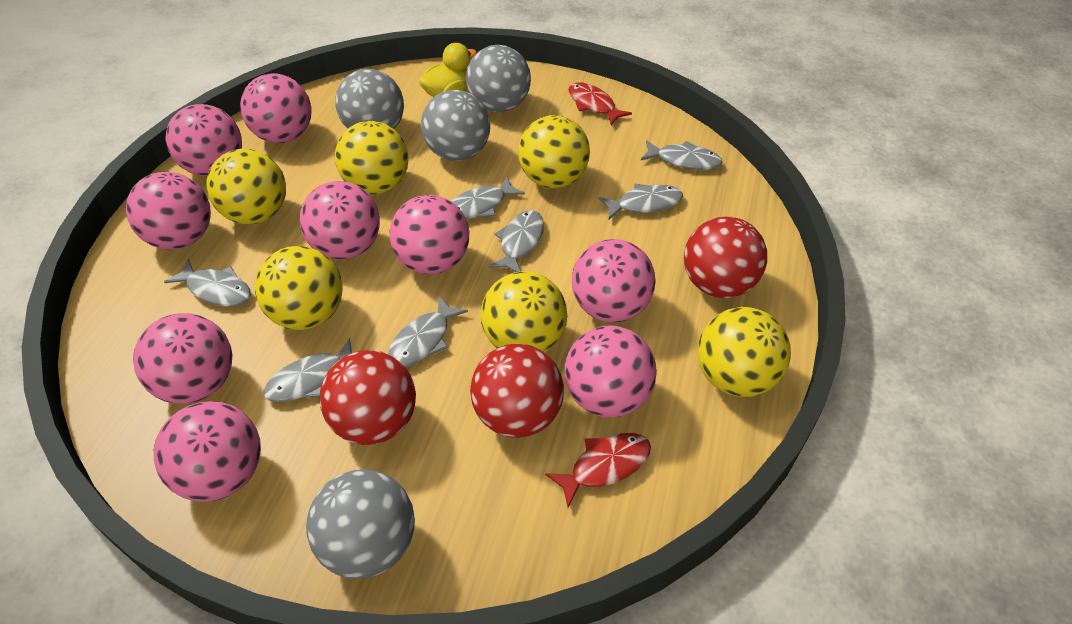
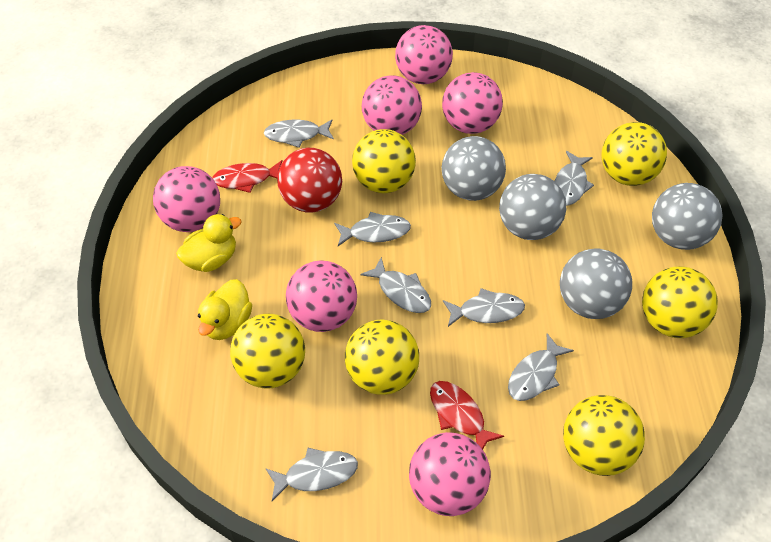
pink ball: 9 -> 6
red ball: 3 -> 1
yellow duck: 1 -> 2

